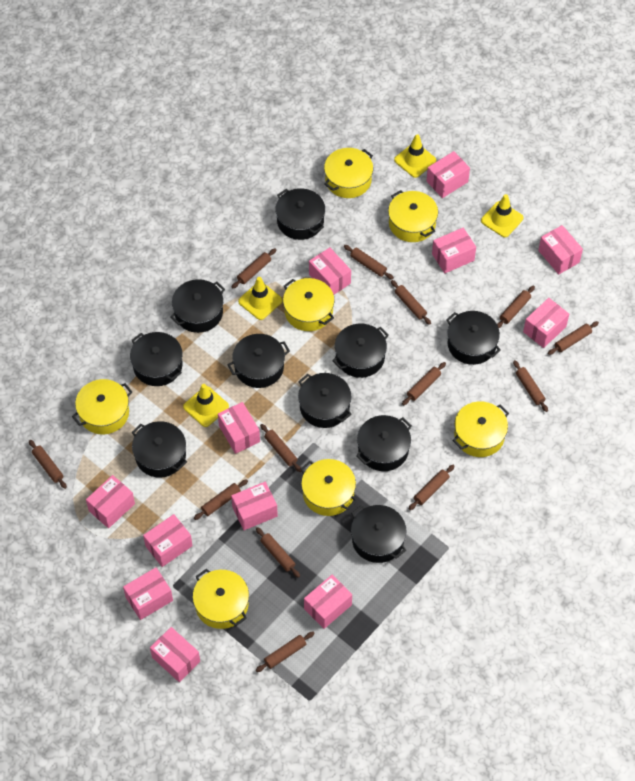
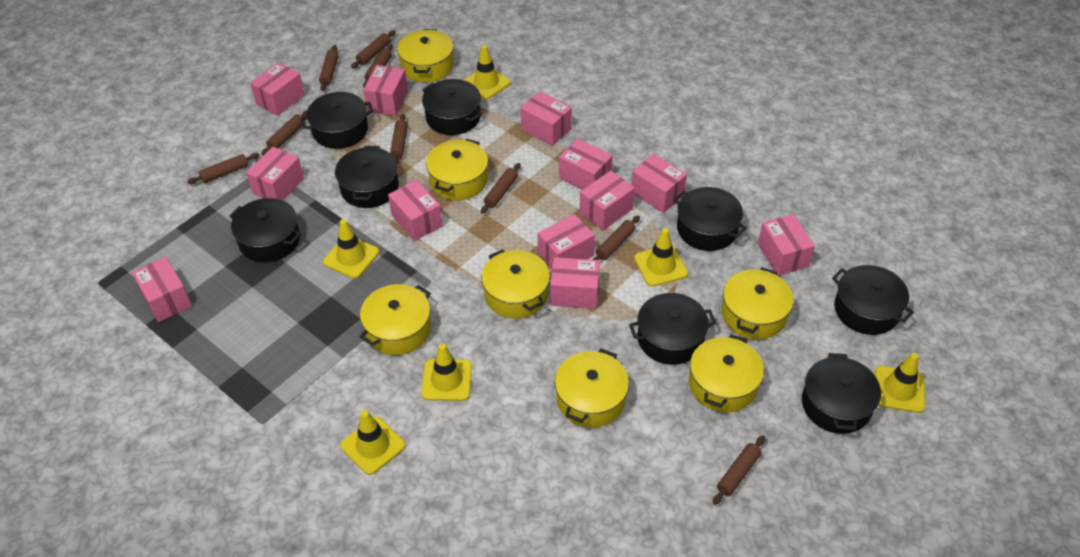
black pot: 10 -> 8
brown rolling pin: 13 -> 9
yellow traffic cone: 4 -> 6

